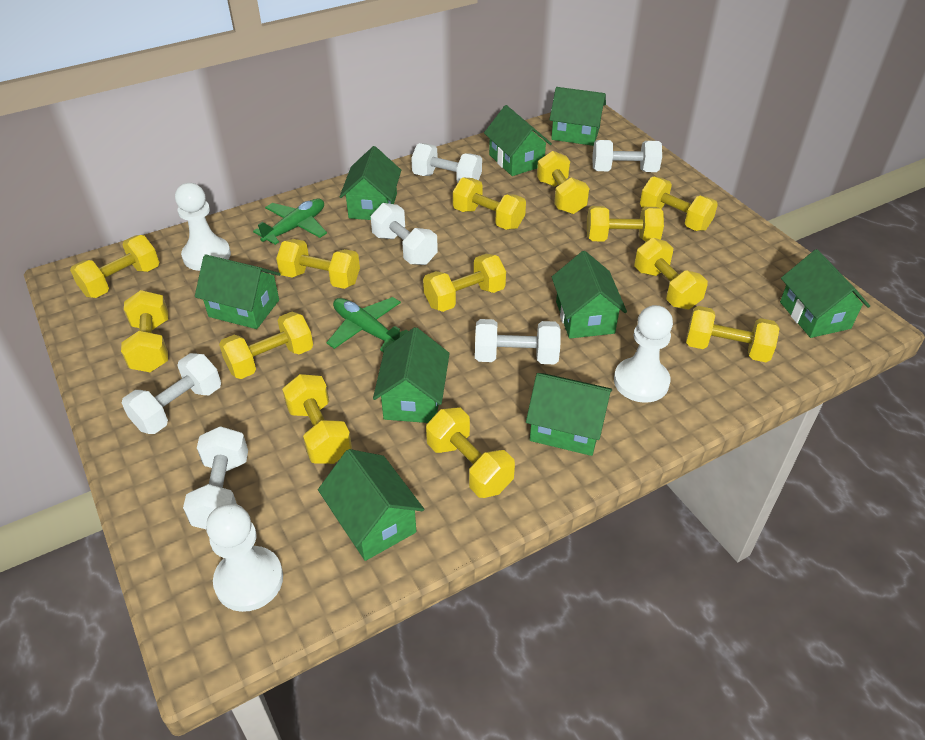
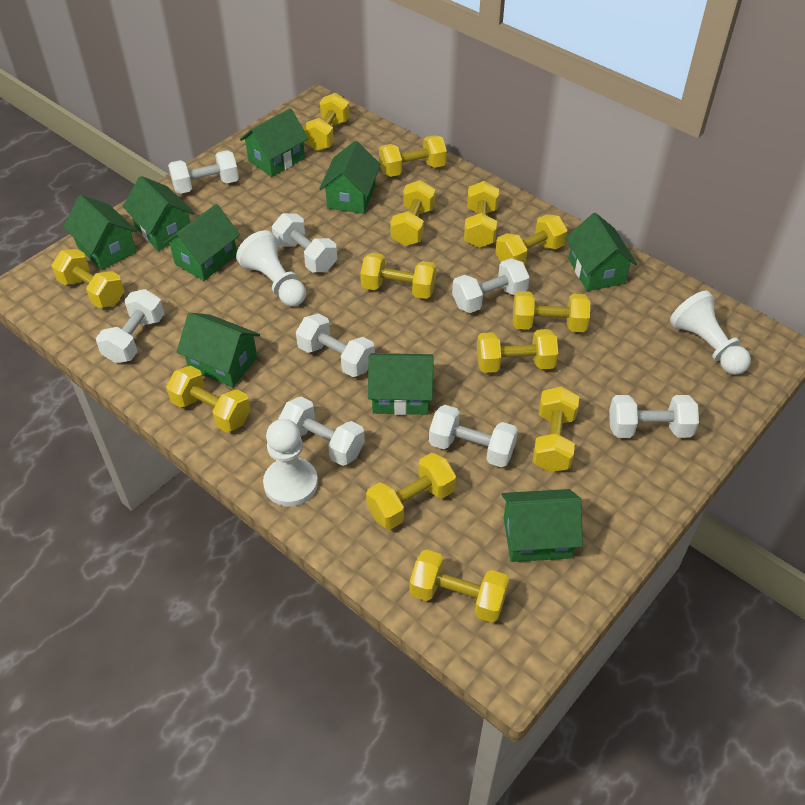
green plane: 2 -> 0
white dumbbell: 6 -> 8

